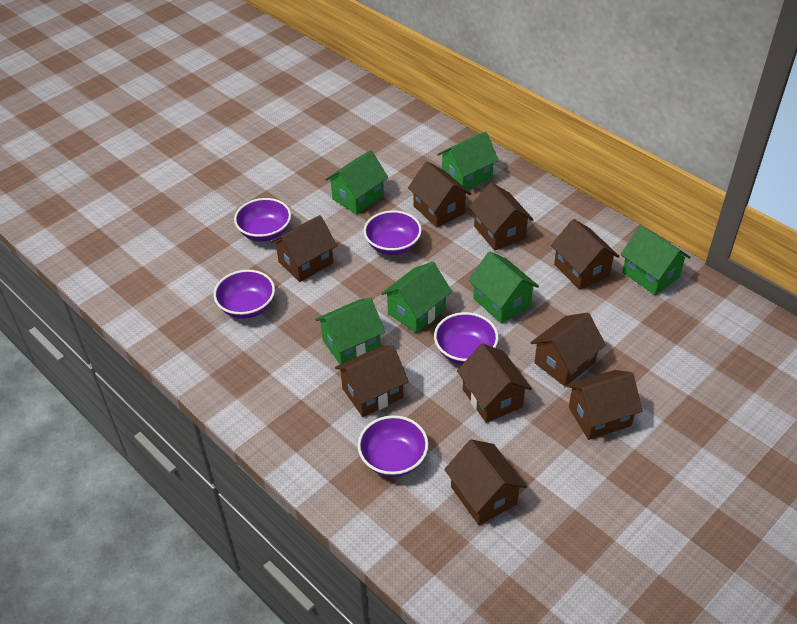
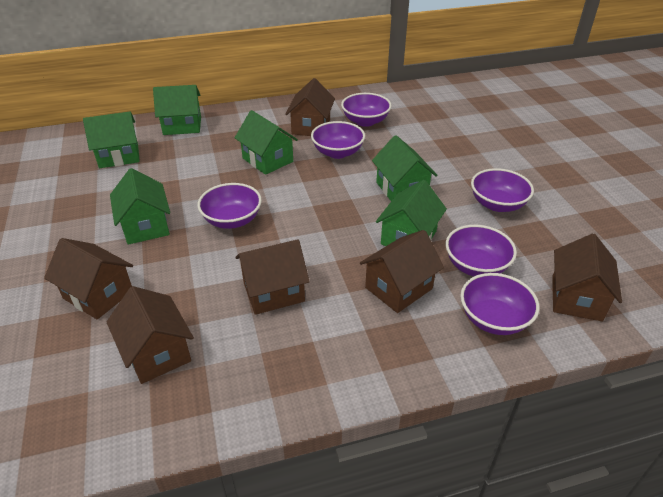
brown house: 9 -> 6
purple bowl: 5 -> 6

